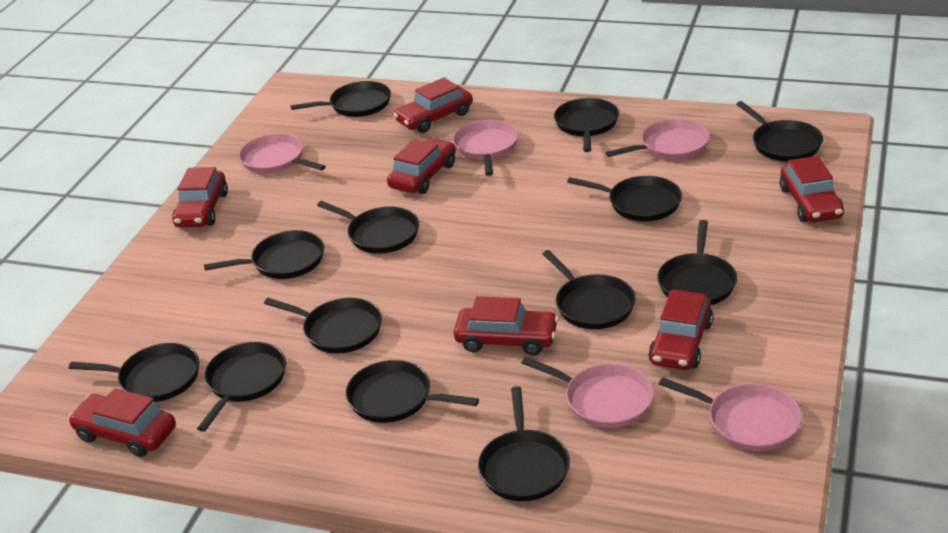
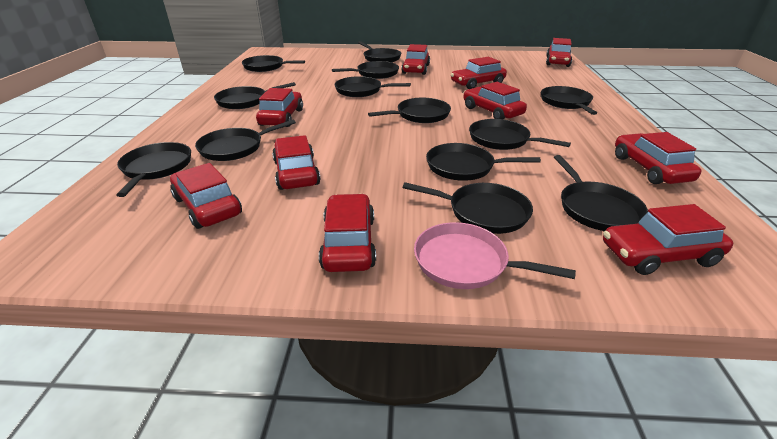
pink pan: 5 -> 1
red car: 7 -> 10

